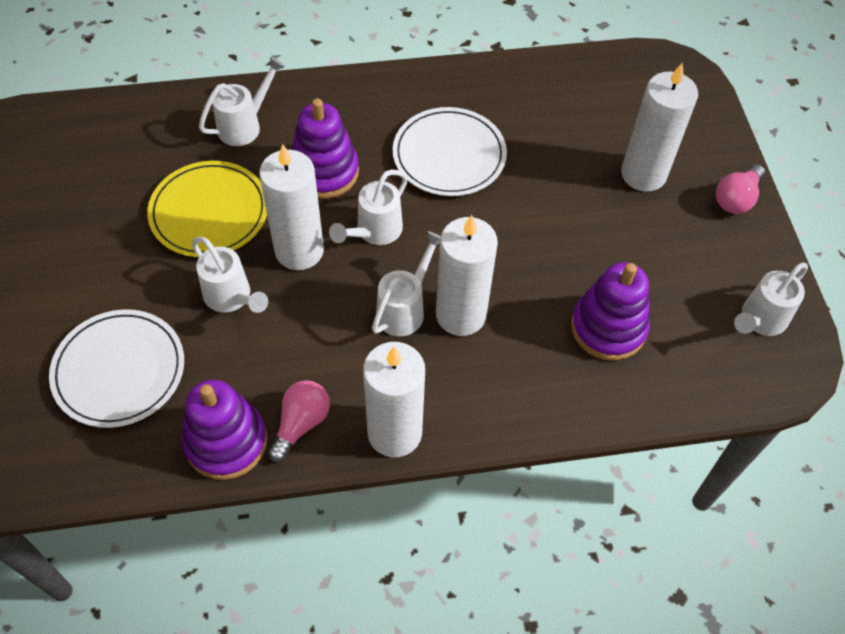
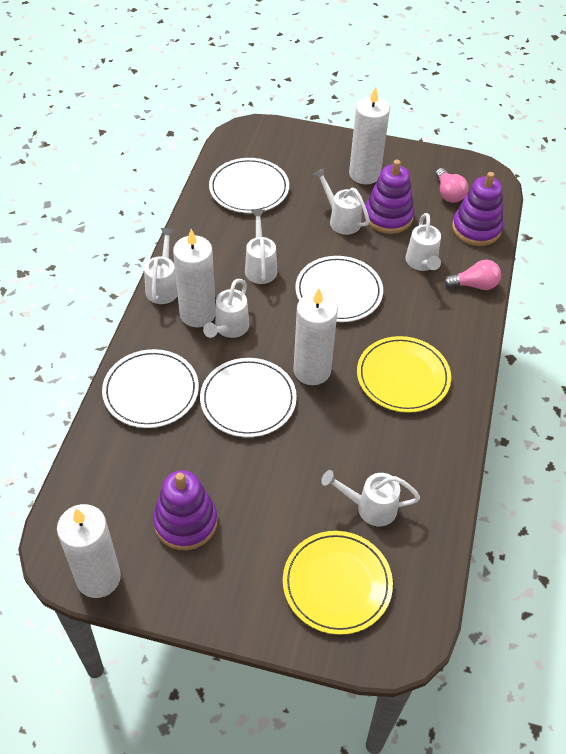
white plate: 2 -> 4
white watering can: 5 -> 6
yellow plate: 1 -> 2

